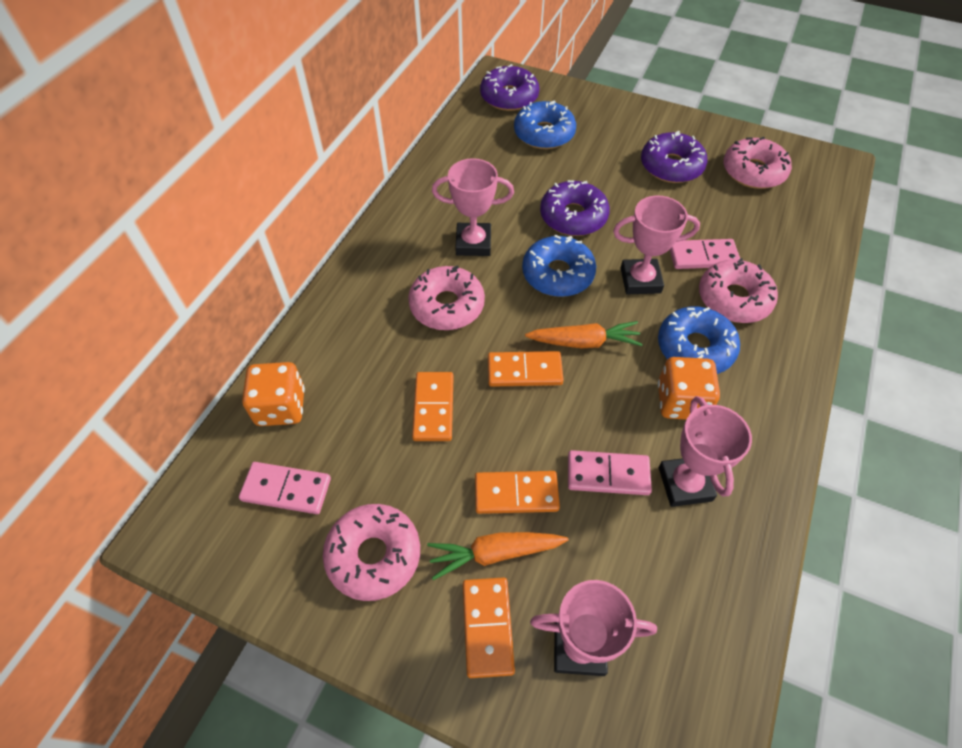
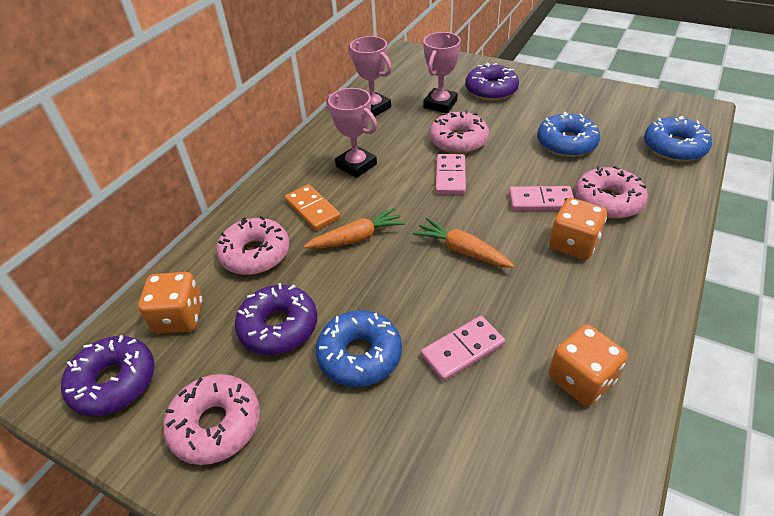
orange dice: 2 -> 3
orange domino: 4 -> 1
pink trophy: 4 -> 3

